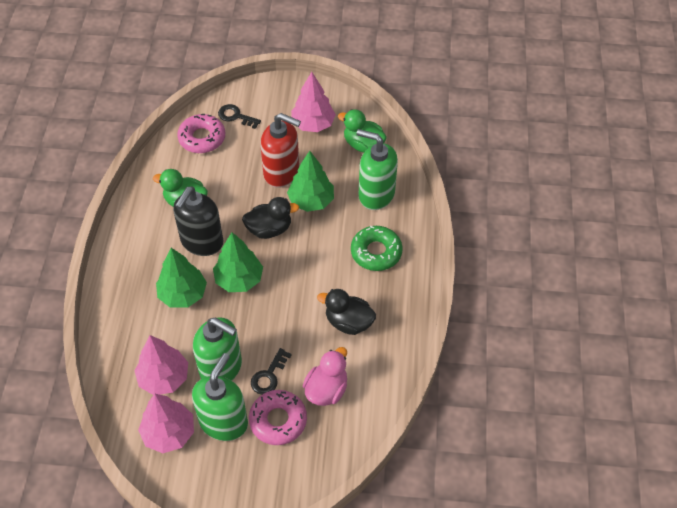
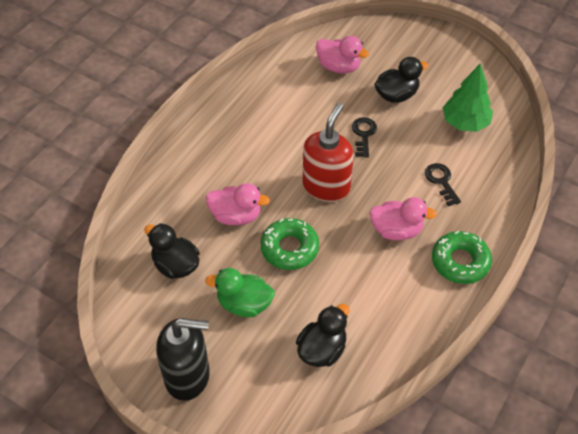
black duck: 2 -> 3
green donut: 1 -> 2
green duck: 2 -> 1
green soap dispenser: 3 -> 0
green tree: 3 -> 1
pink donut: 2 -> 0
pink duck: 1 -> 3
pink tree: 3 -> 0

